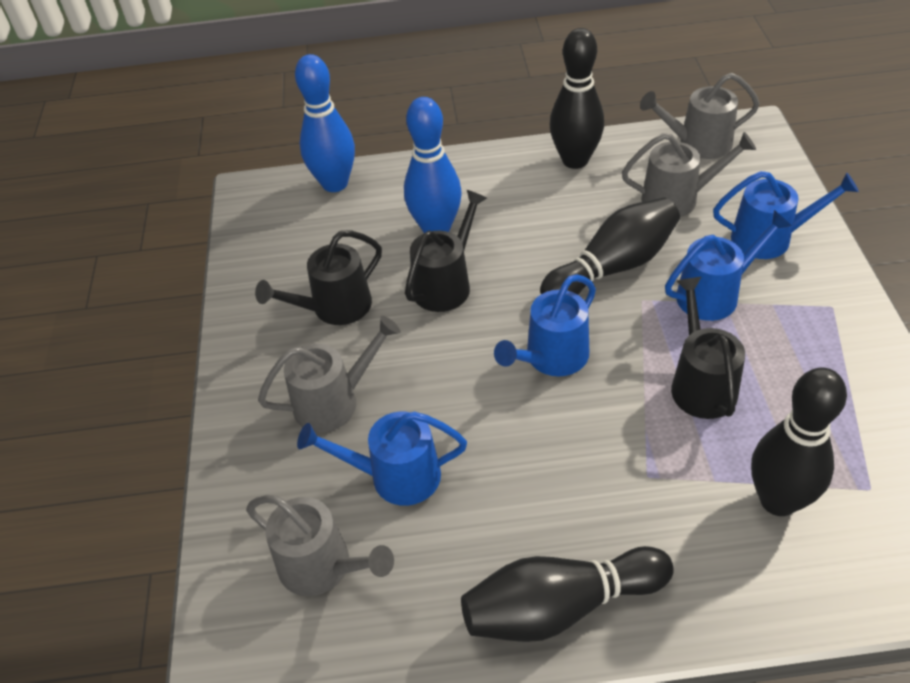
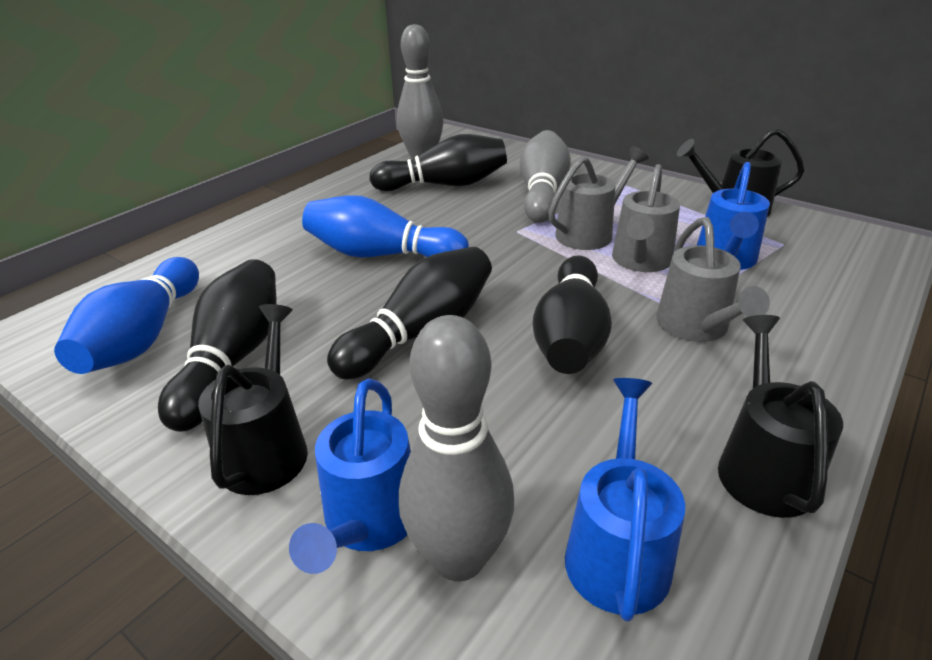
blue watering can: 4 -> 3
grey bowling pin: 0 -> 3
grey watering can: 4 -> 3

